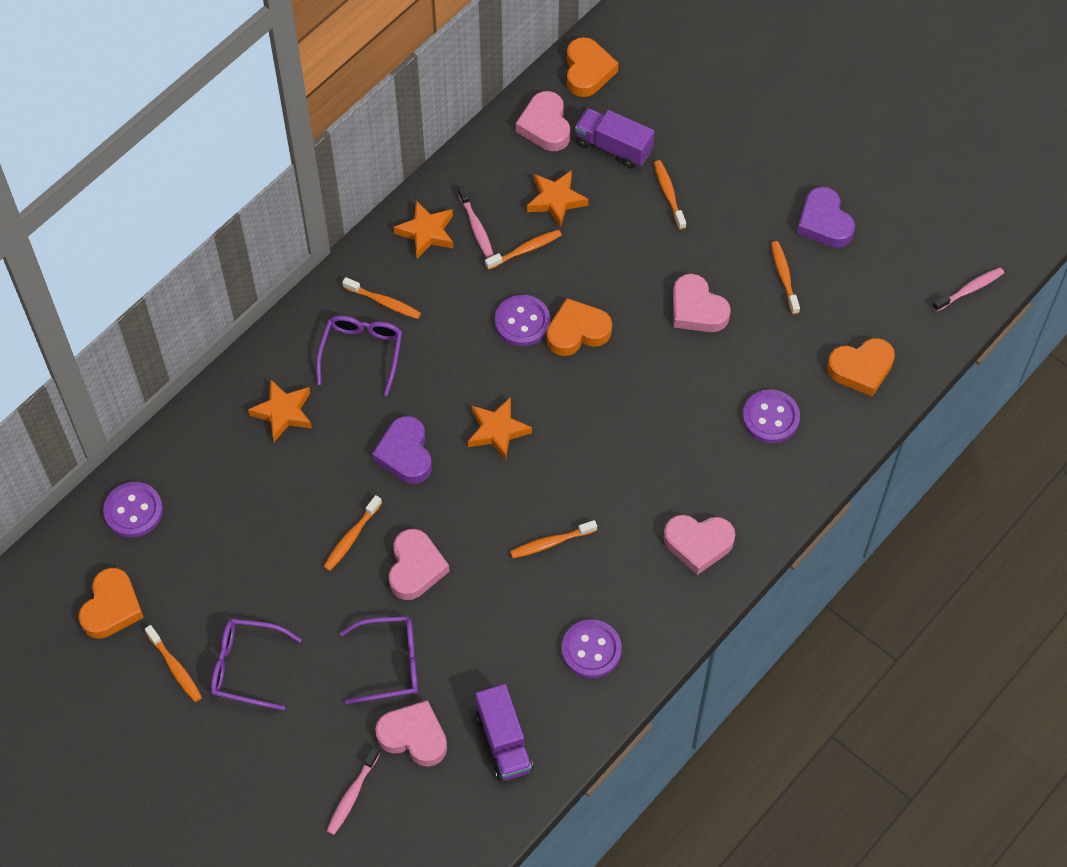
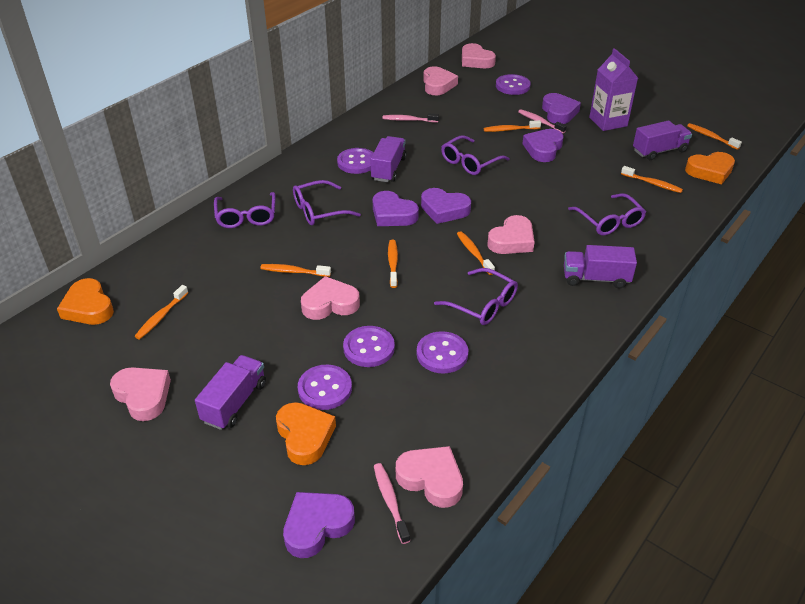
orange heart: 4 -> 3
orange star: 4 -> 0
pink heart: 5 -> 6
purple button: 4 -> 5
purple carton: 0 -> 1
purple glasses: 3 -> 5
purple heart: 2 -> 5
purple truck: 2 -> 4

